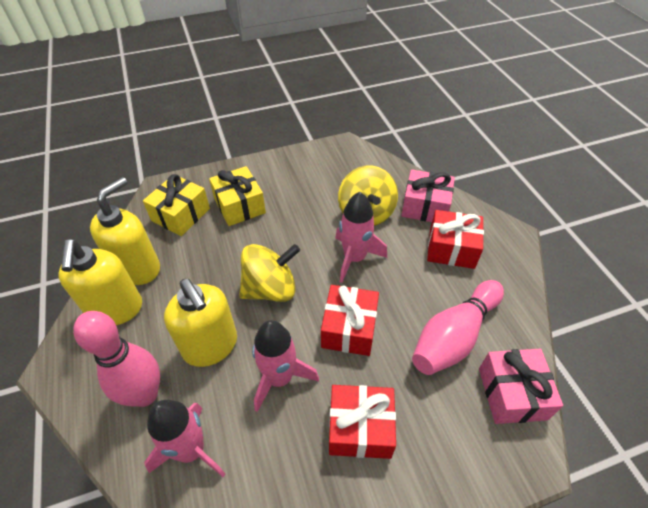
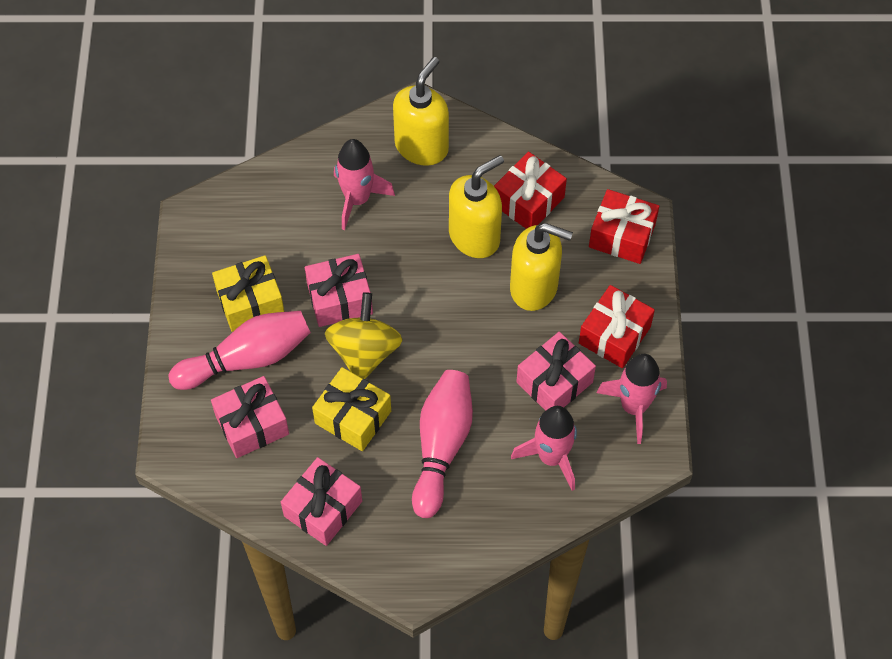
pink gift: 2 -> 4
yellow spinning top: 2 -> 1

